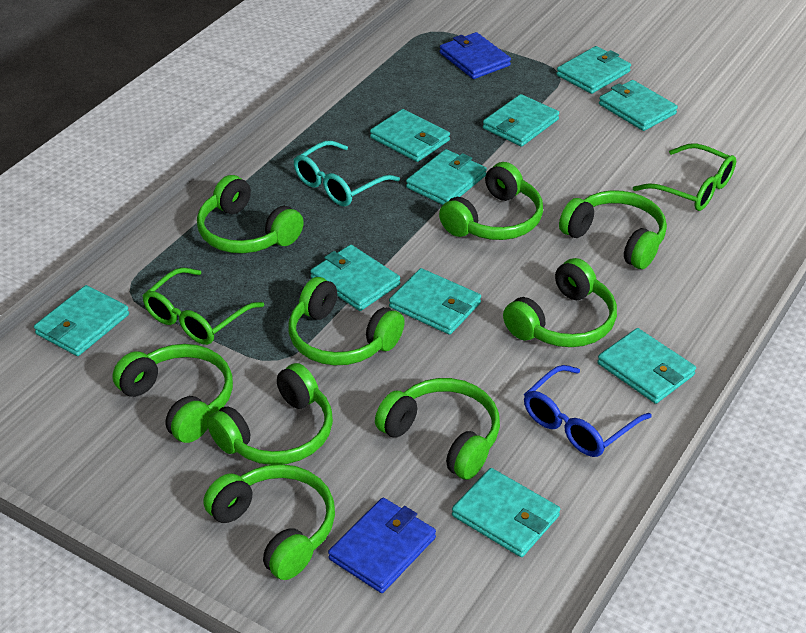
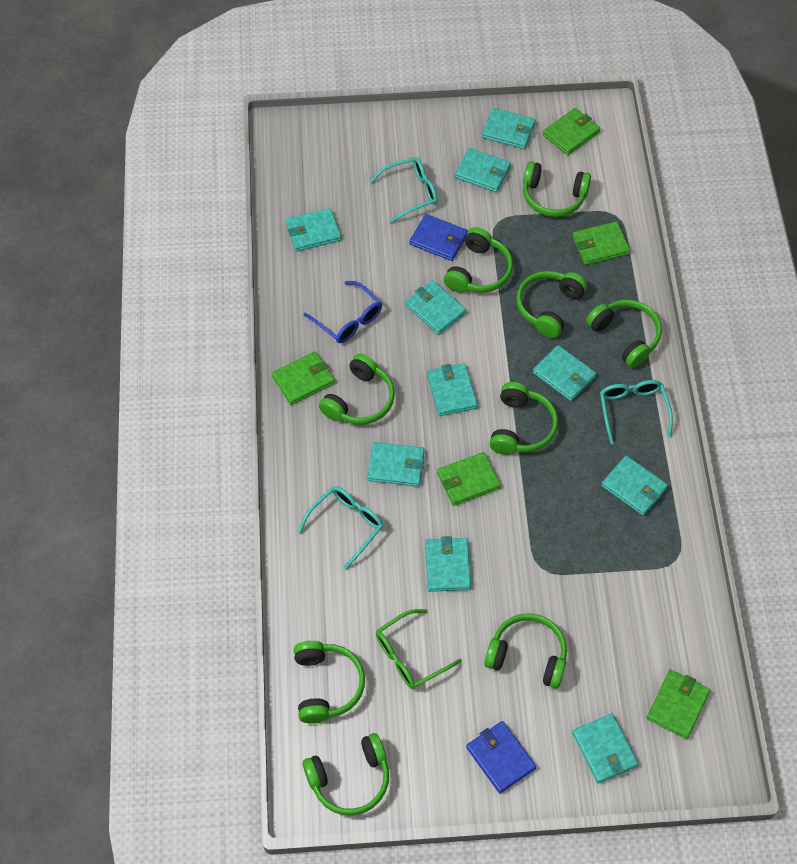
green glasses: 2 -> 1
green wallet: 0 -> 5
turquoise glasses: 1 -> 3

